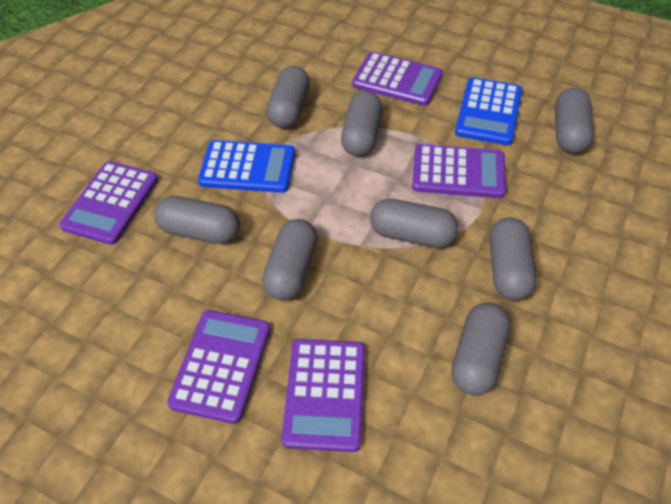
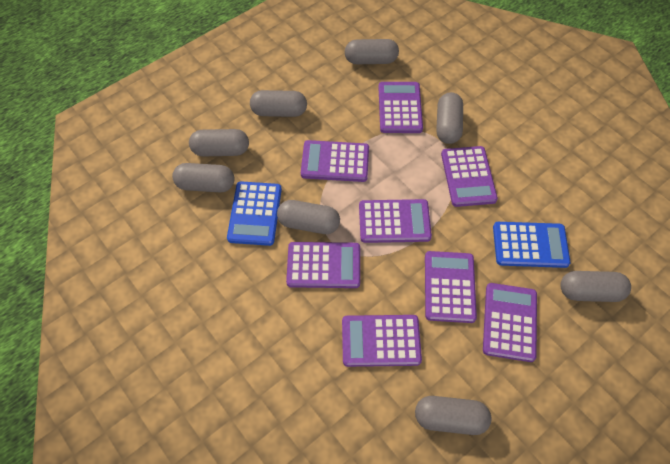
purple calculator: 5 -> 8

